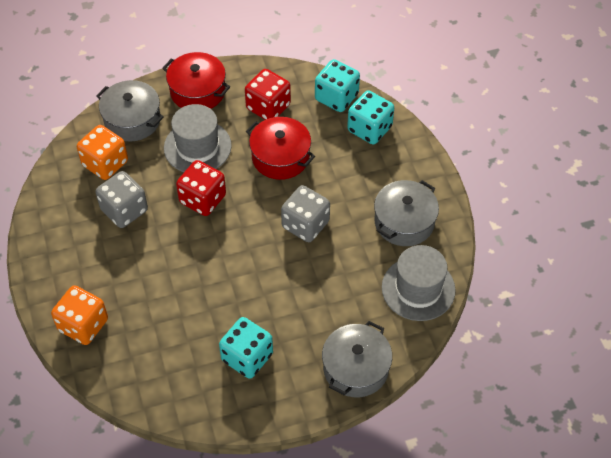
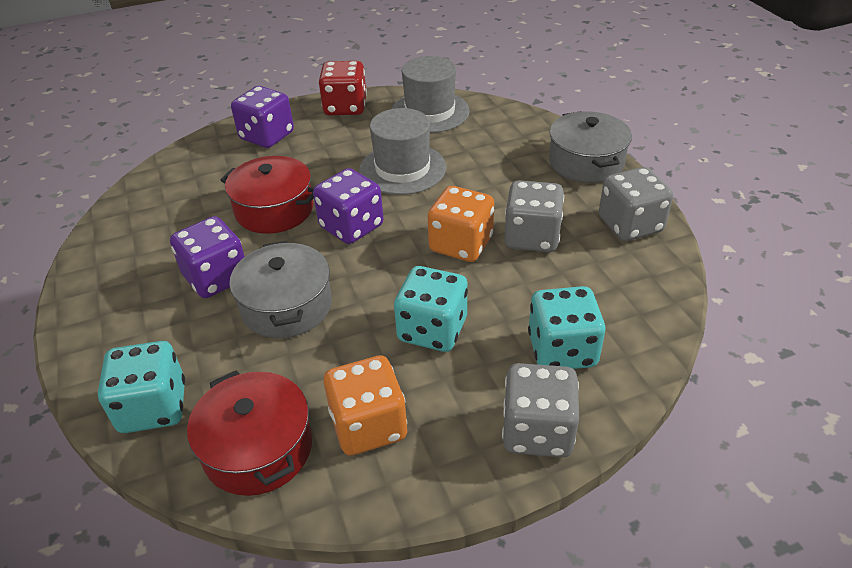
grey dice: 2 -> 3
grey pot: 3 -> 2
purple dice: 0 -> 3
red dice: 2 -> 1

